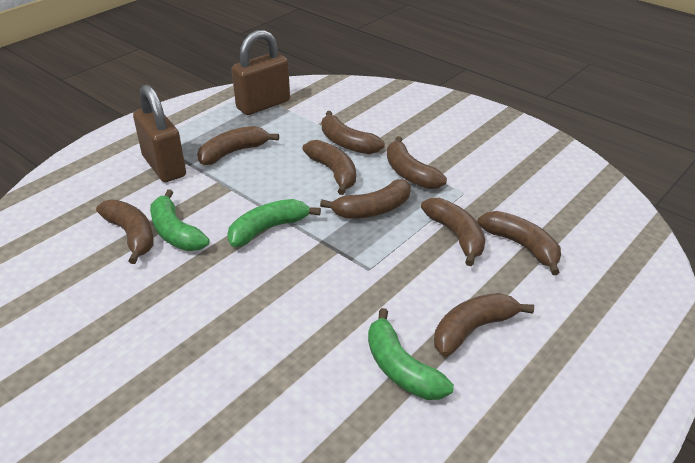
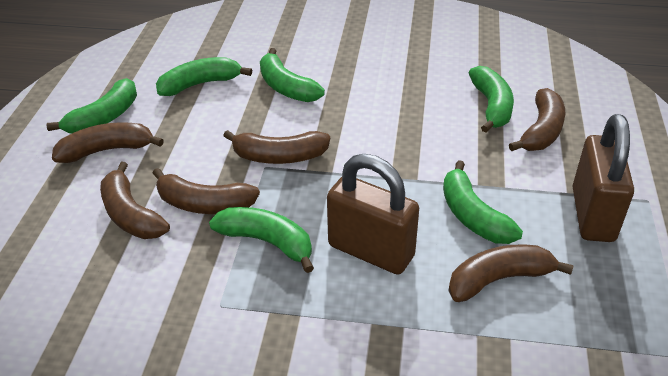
brown banana: 9 -> 6
green banana: 3 -> 6

